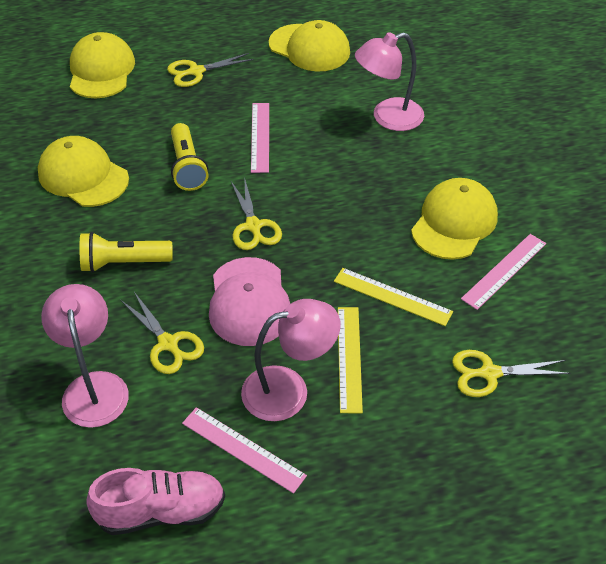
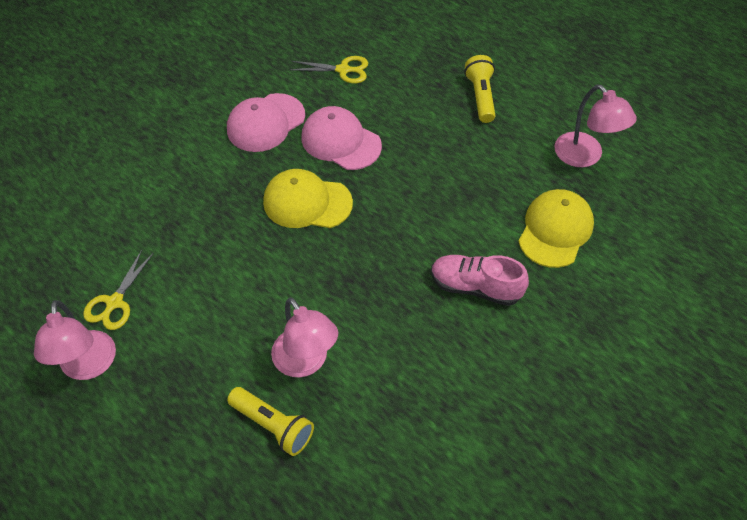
pink cap: 1 -> 2
pink ruler: 3 -> 0
yellow cap: 4 -> 2
yellow ruler: 2 -> 0
yellow scissors: 4 -> 2

